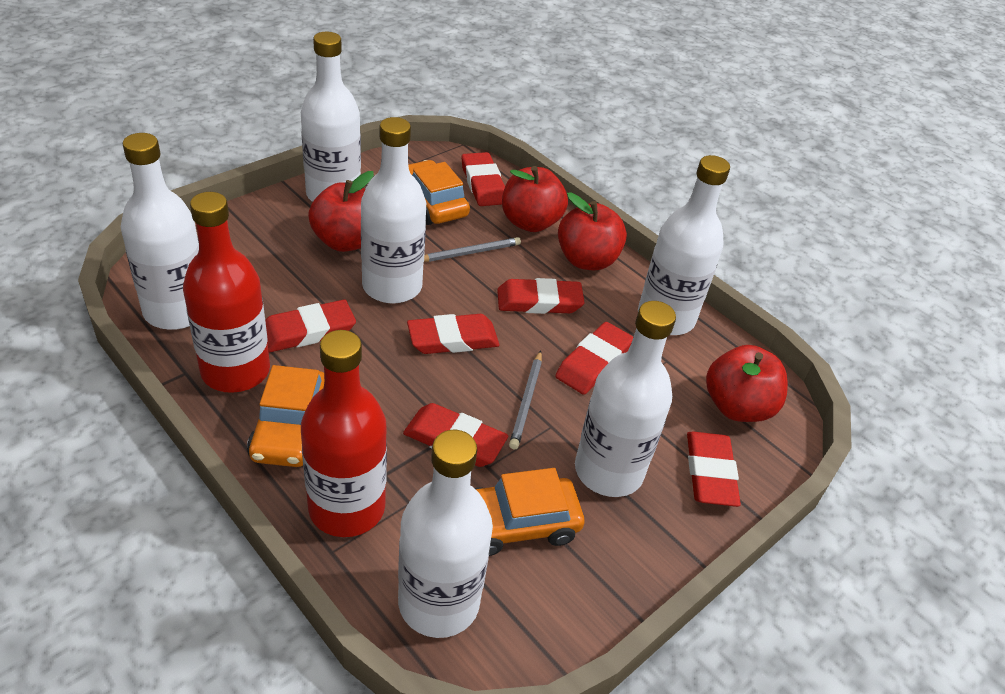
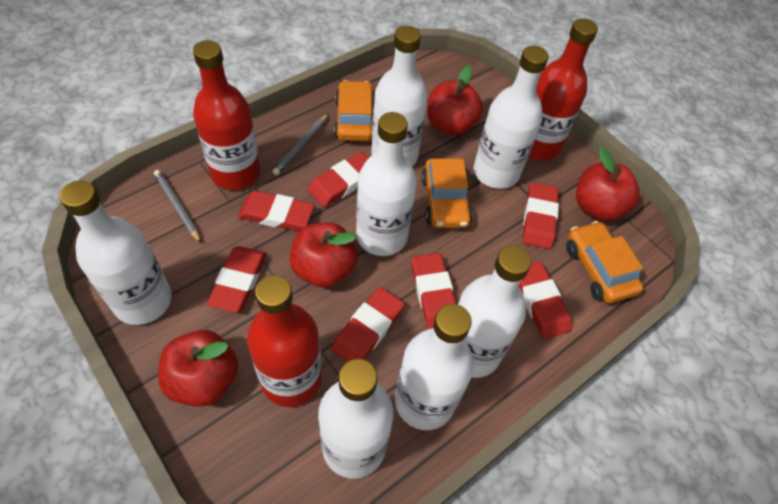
red bottle: 2 -> 3
white bottle: 6 -> 7

